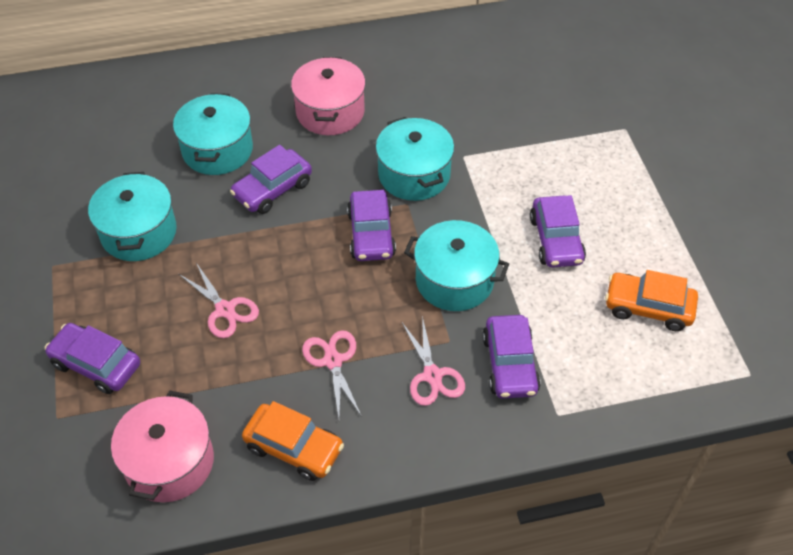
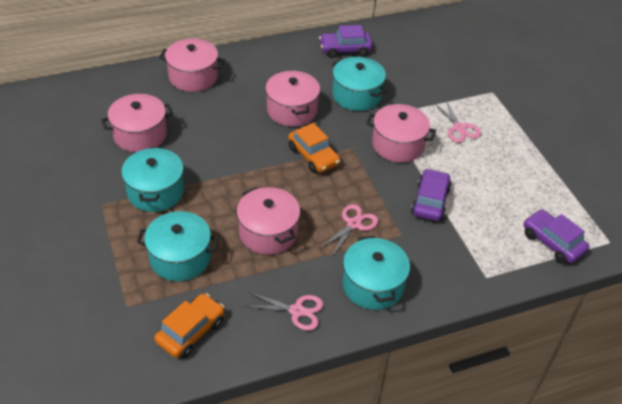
pink pot: 2 -> 5
purple car: 5 -> 3

